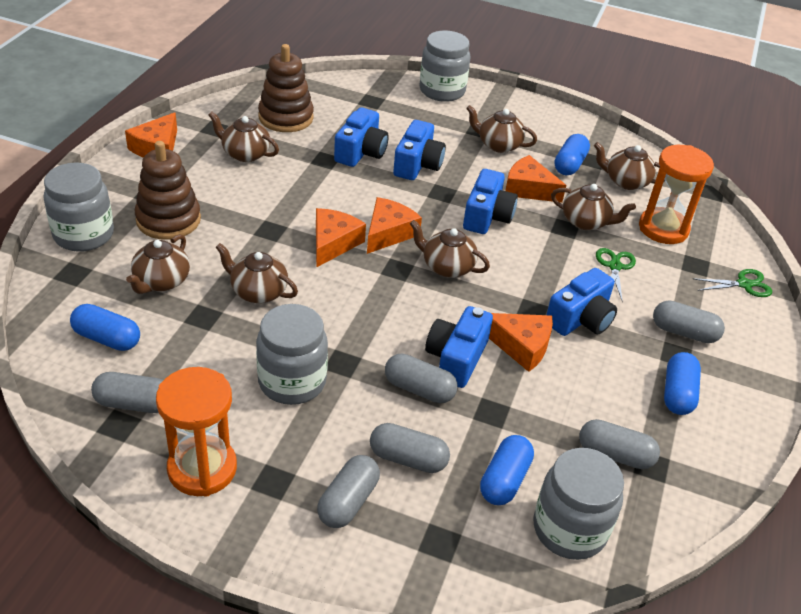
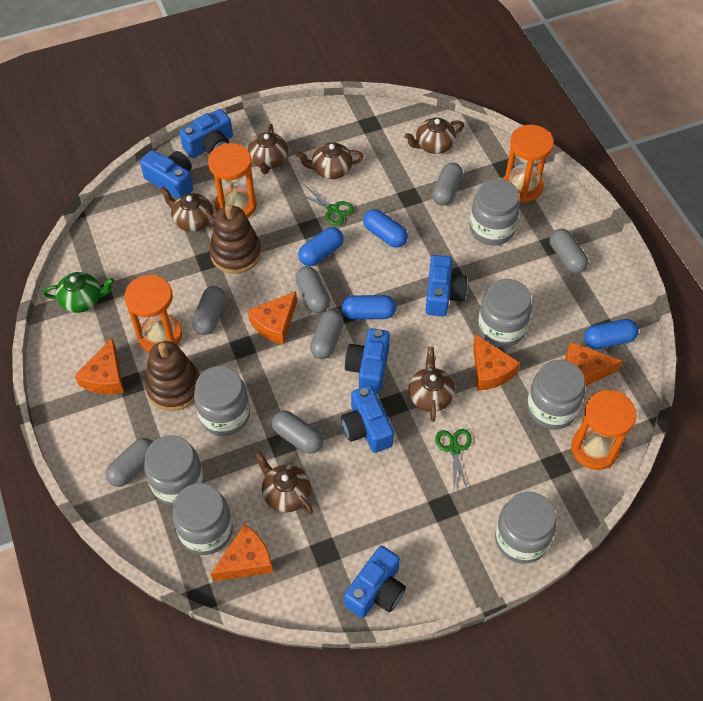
blue camera: 5 -> 6
brown teapot: 7 -> 6
green teapot: 0 -> 1
grey capsule: 6 -> 7
grey jar: 4 -> 7
orange hourglass: 2 -> 4

